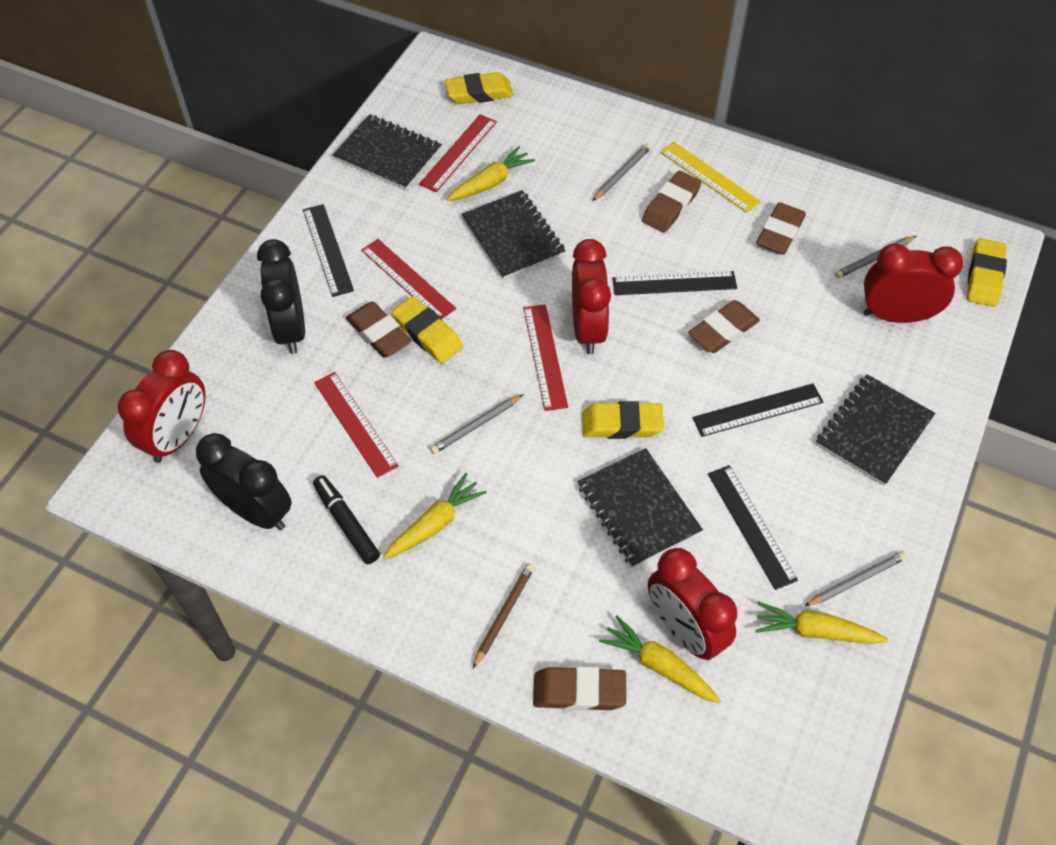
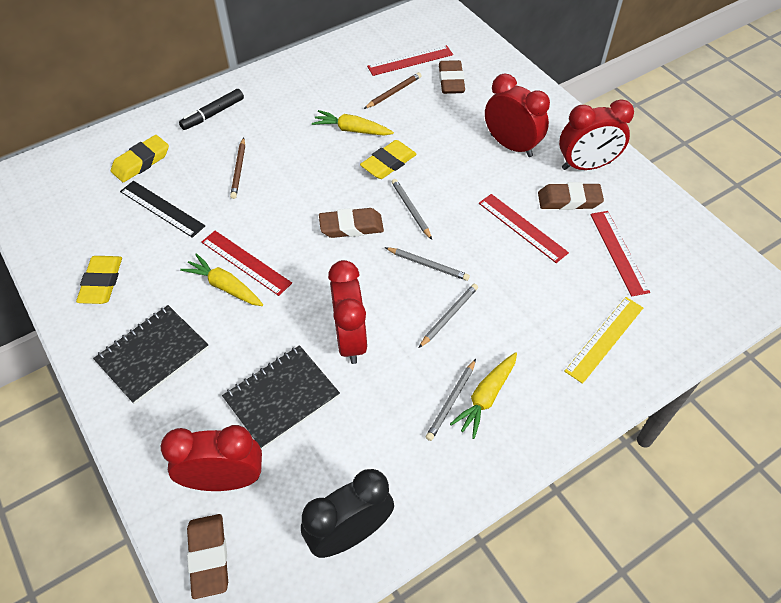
black clock: 2 -> 1
black notebook: 4 -> 2
black ruler: 4 -> 1
brown eraser: 5 -> 4
brown pencil: 1 -> 2
yellow carrot: 4 -> 3
yellow eraser: 4 -> 3

